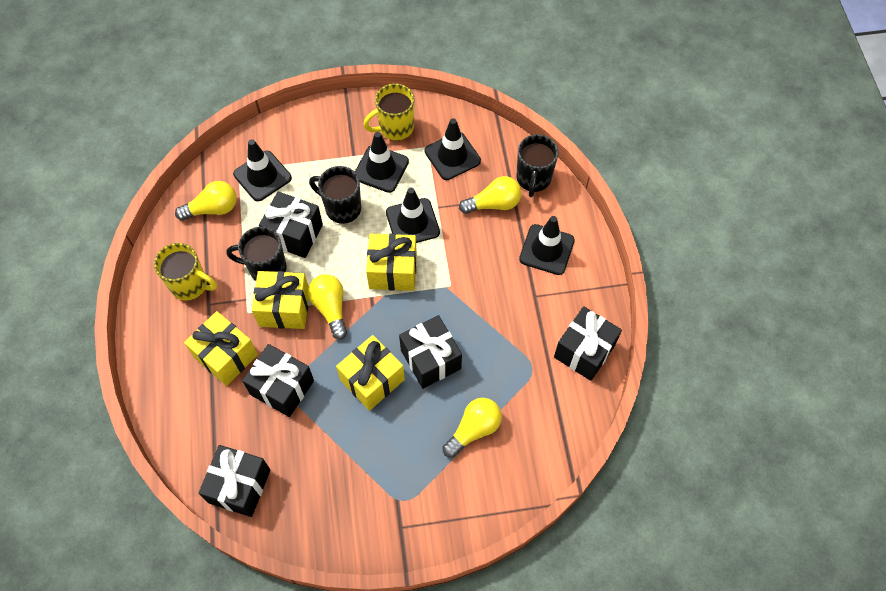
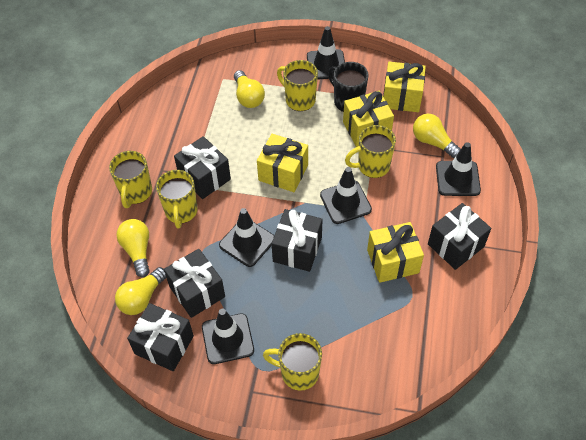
black mug: 3 -> 1
yellow mug: 2 -> 5

